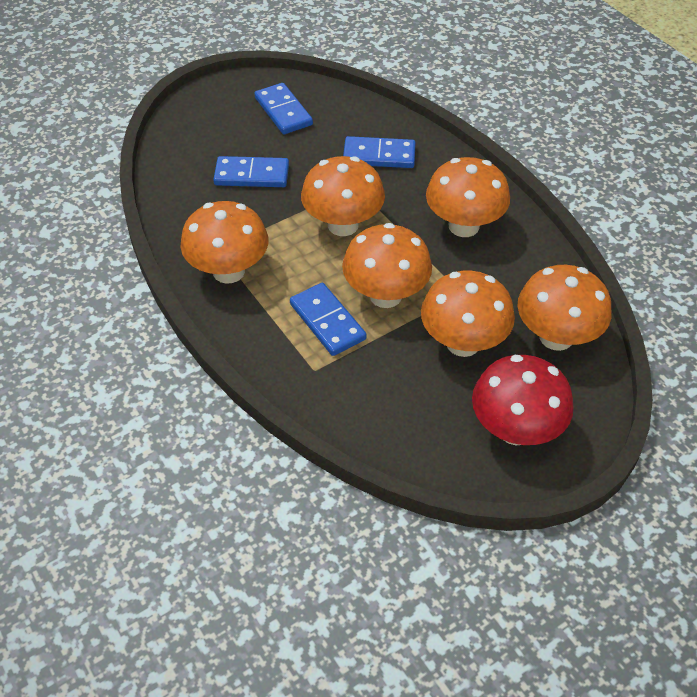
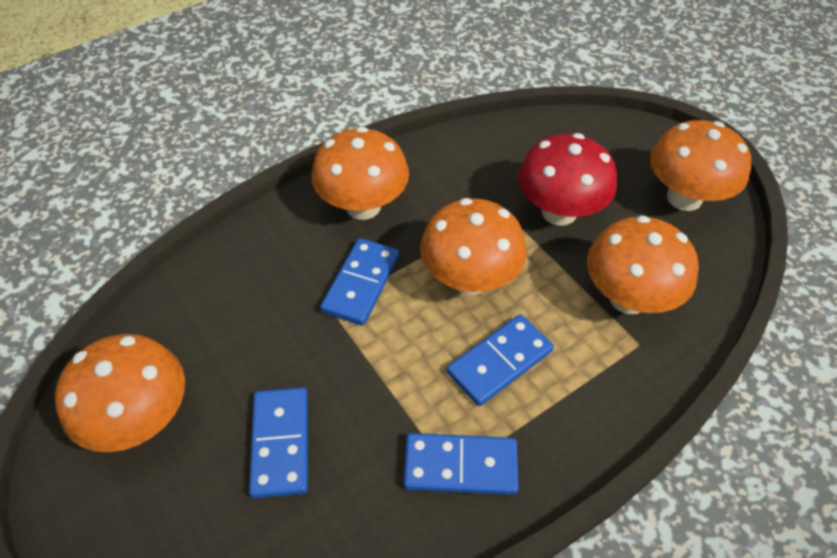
orange mushroom: 6 -> 5

